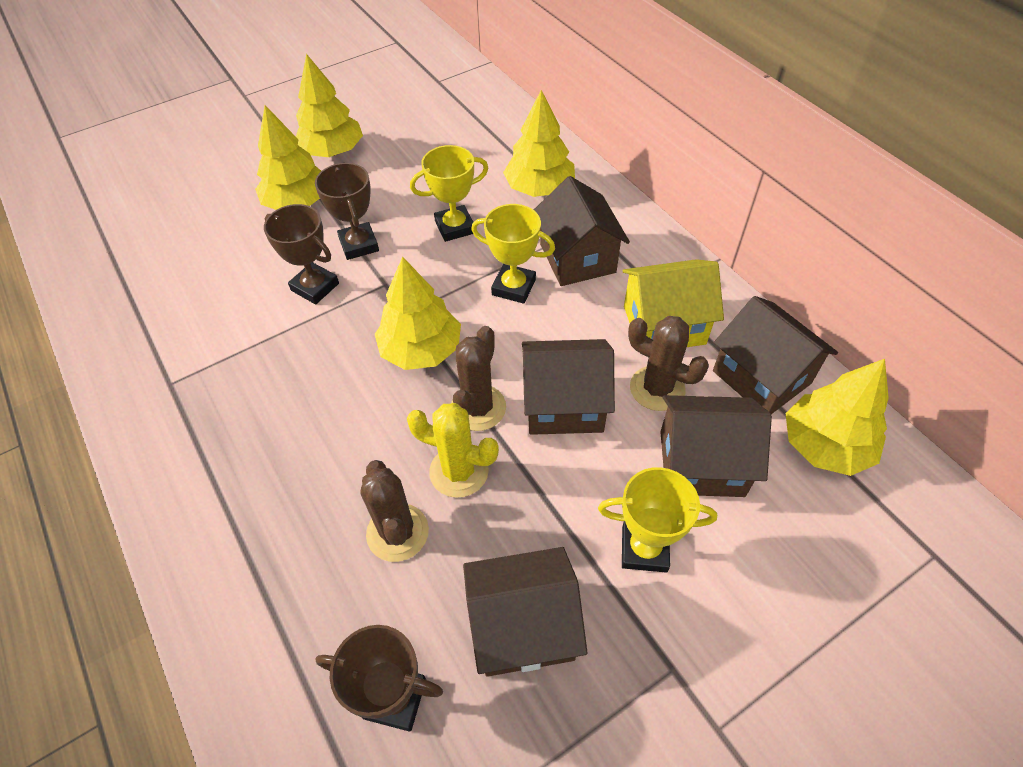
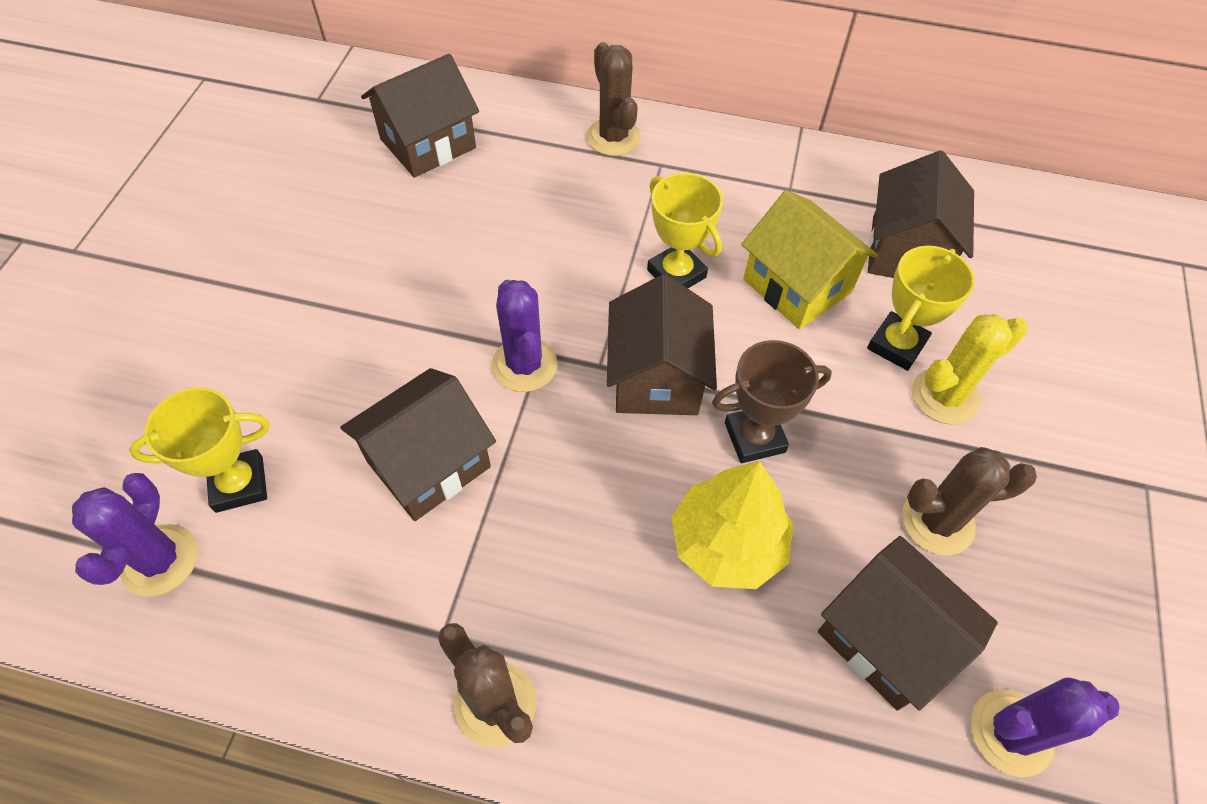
brown trophy: 3 -> 1
purple cactus: 0 -> 3
yellow tree: 5 -> 1

